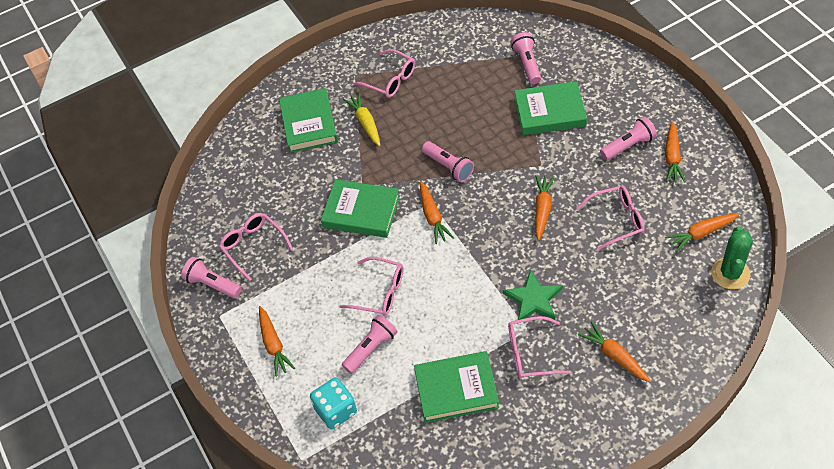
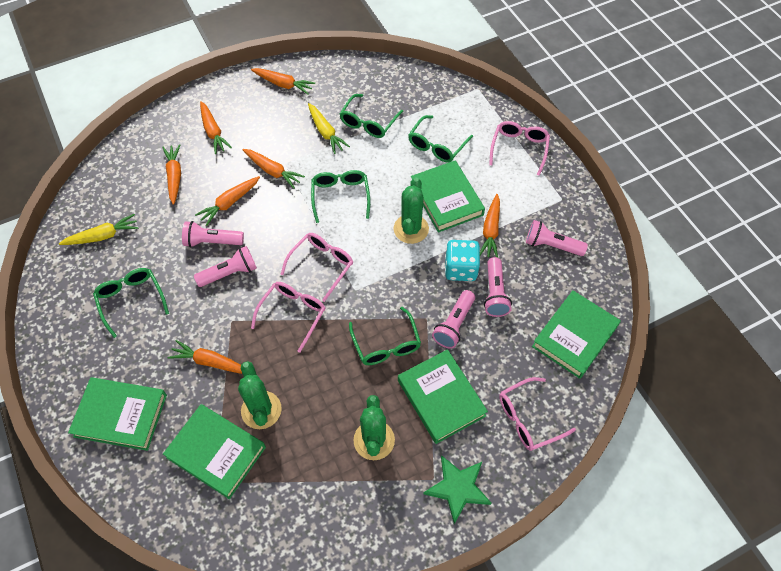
green book: 4 -> 5
green cactus: 1 -> 3
green glasses: 0 -> 5
orange carrot: 6 -> 7
pink glasses: 5 -> 4
yellow carrot: 1 -> 2

